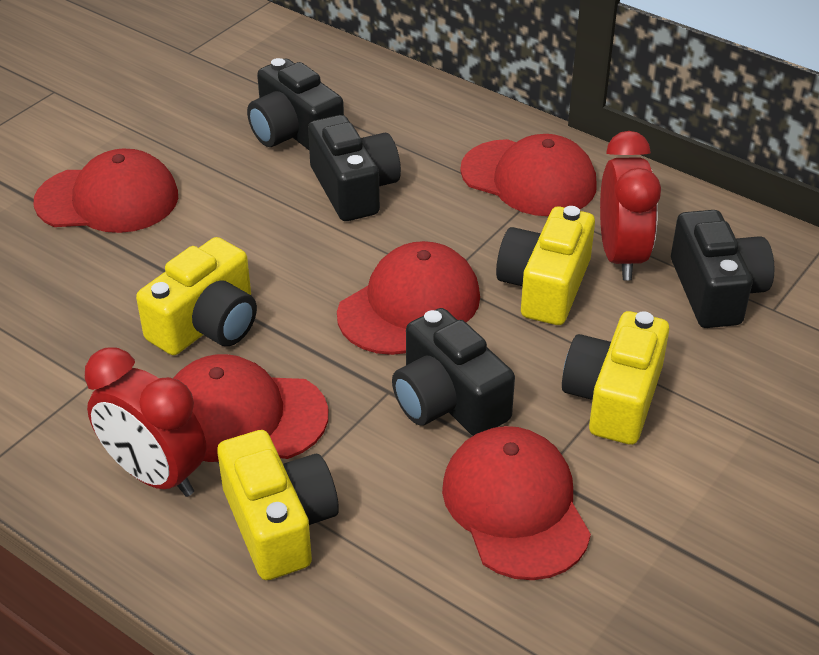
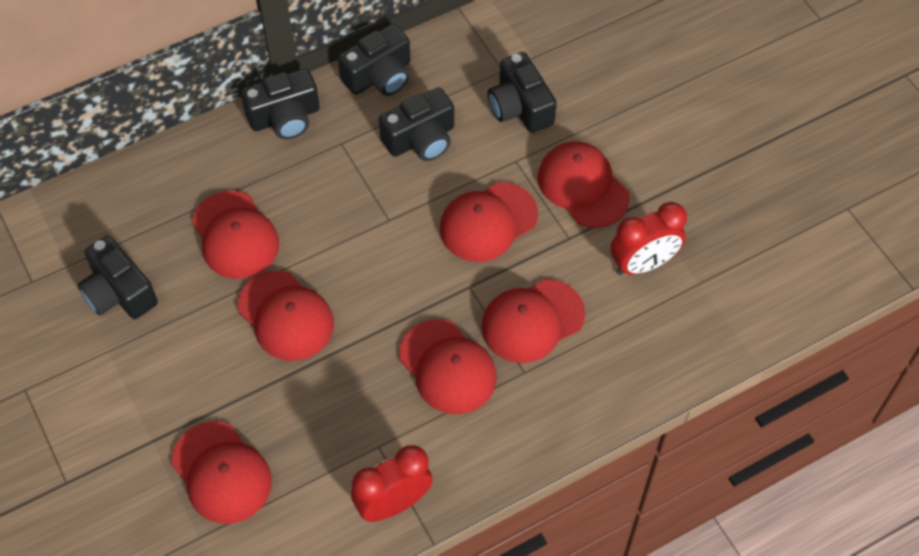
black camera: 4 -> 5
red cap: 5 -> 7
yellow camera: 4 -> 0

